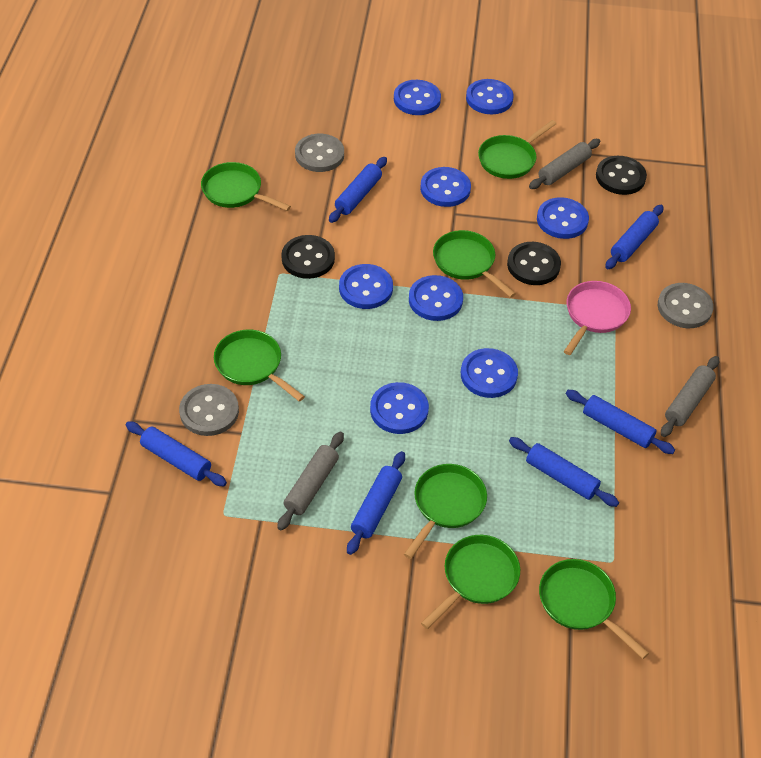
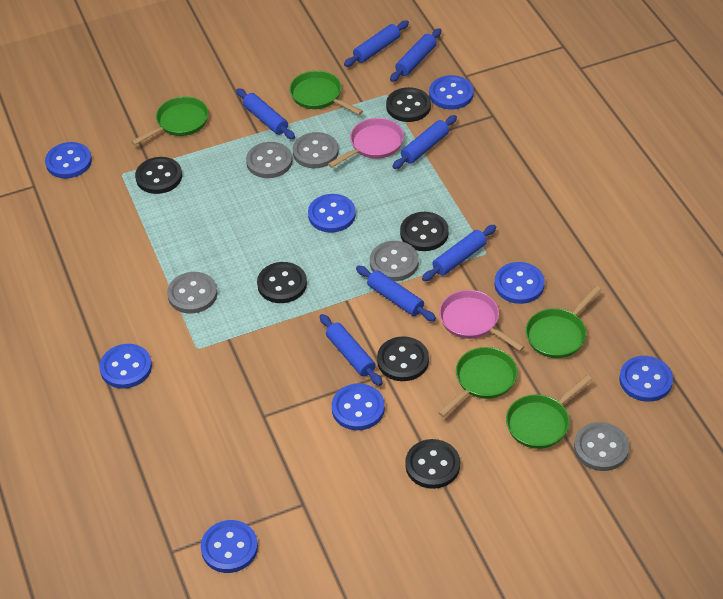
black button: 3 -> 6
blue rolling pin: 6 -> 7
green pan: 7 -> 5
grey button: 3 -> 5
grey rolling pin: 3 -> 0
pink pan: 1 -> 2

